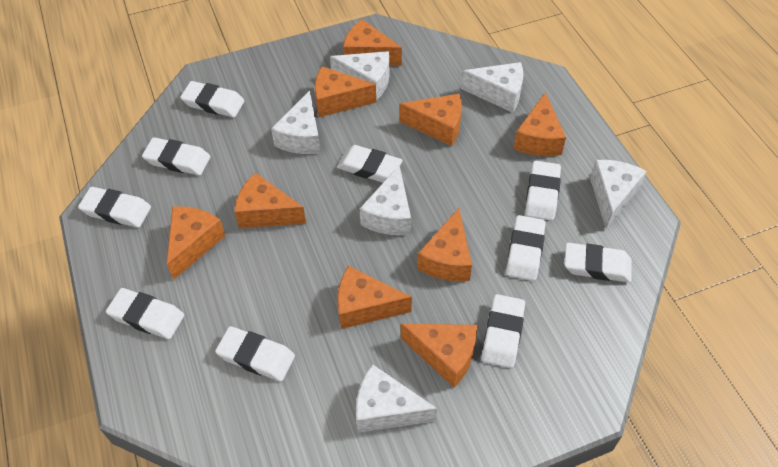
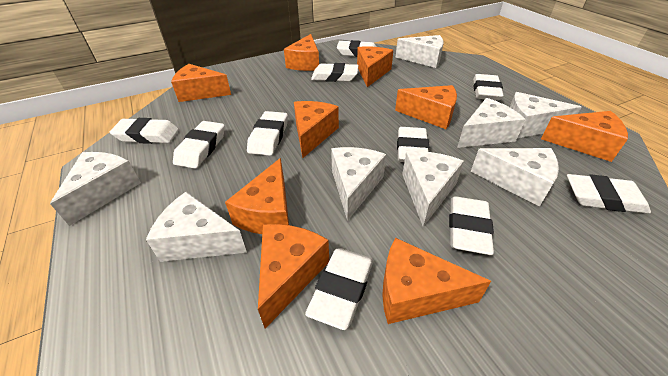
white cheese: 6 -> 8

